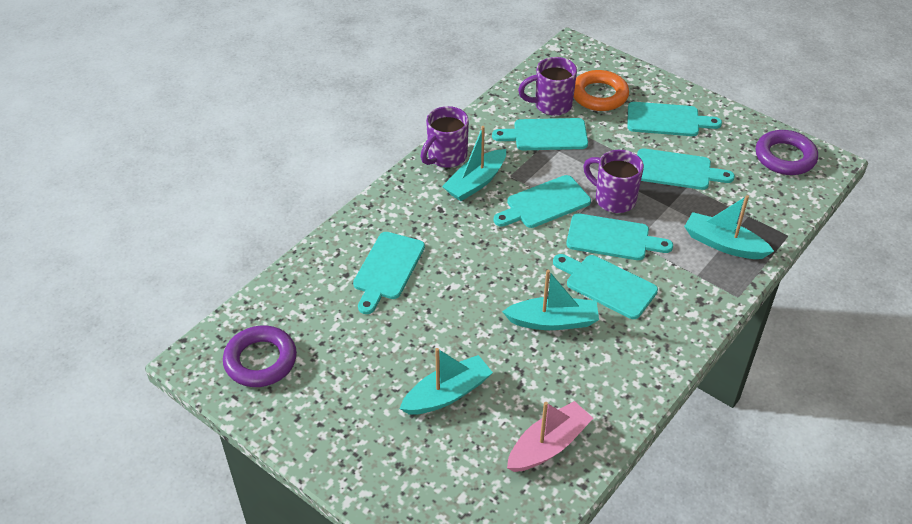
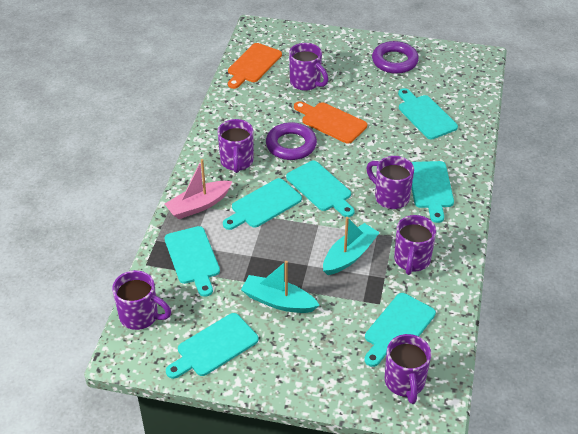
orange cutting board: 0 -> 2
orange ring: 1 -> 0
purple mug: 3 -> 6
turquoise boat: 4 -> 2

